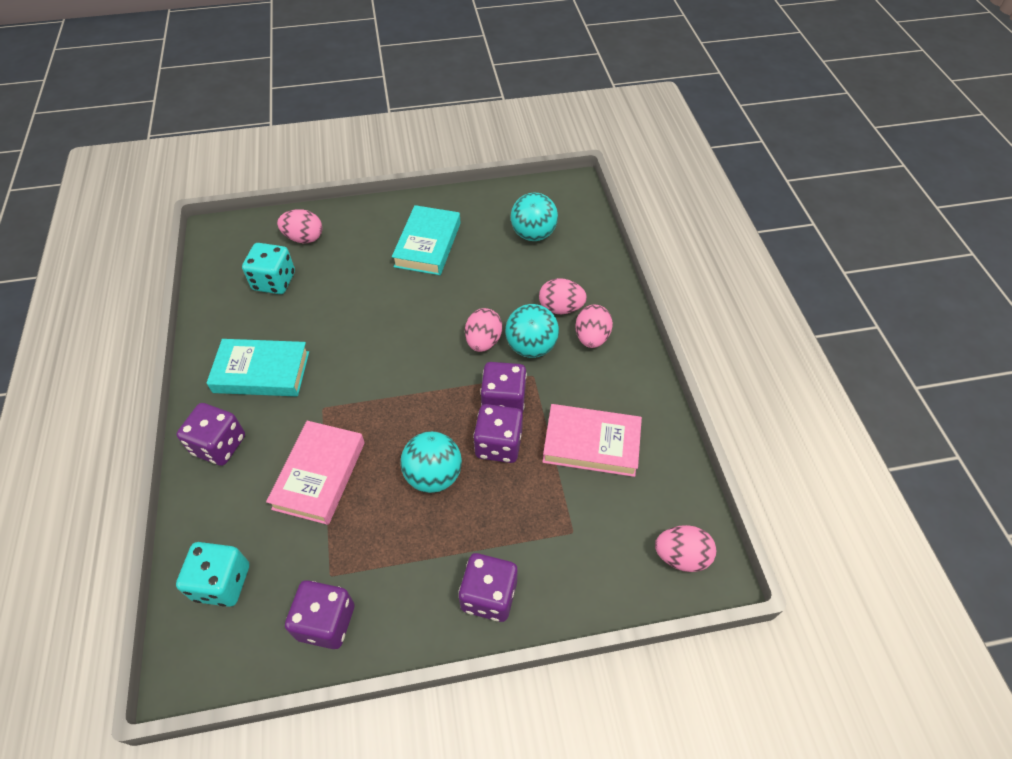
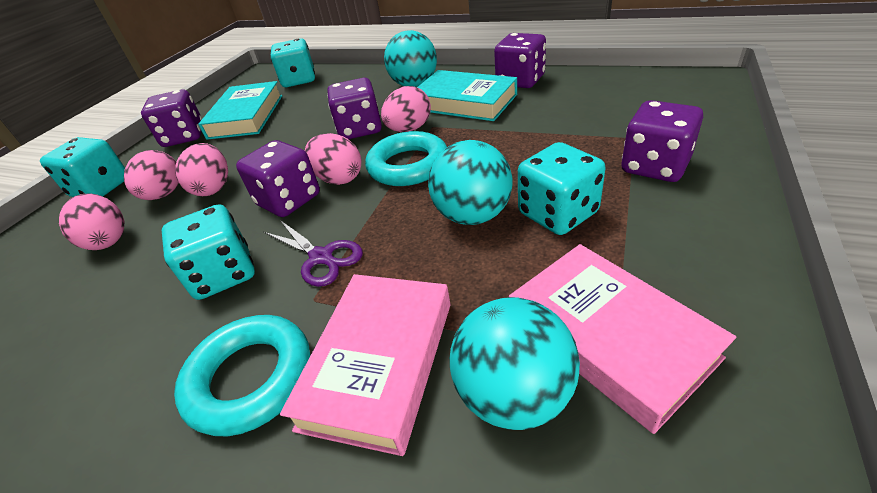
purple scissors: 0 -> 1
turquoise dice: 2 -> 4
turquoise ring: 0 -> 2

